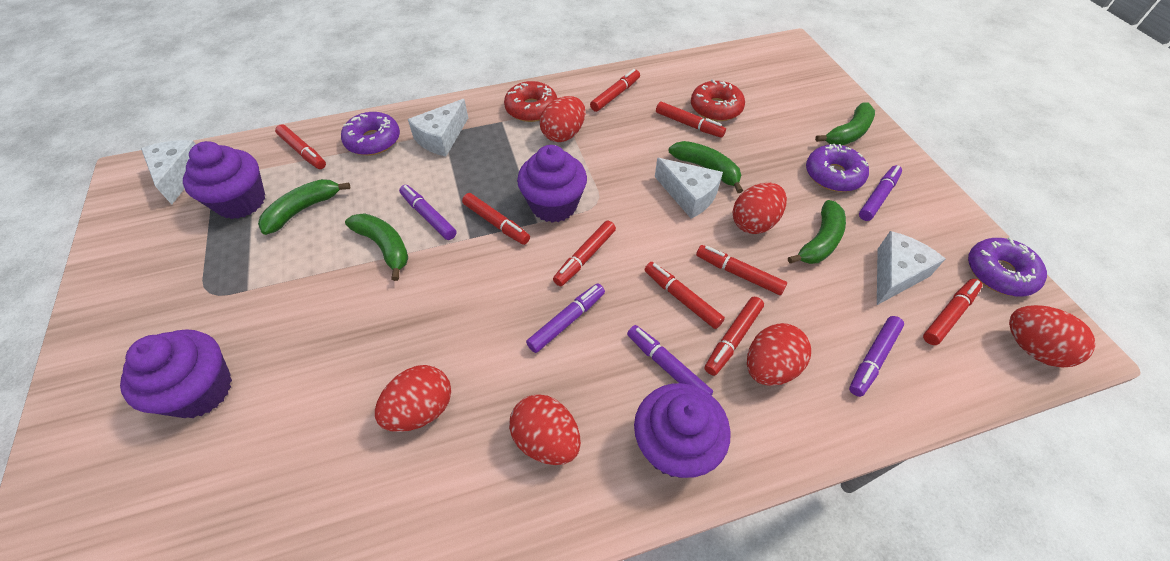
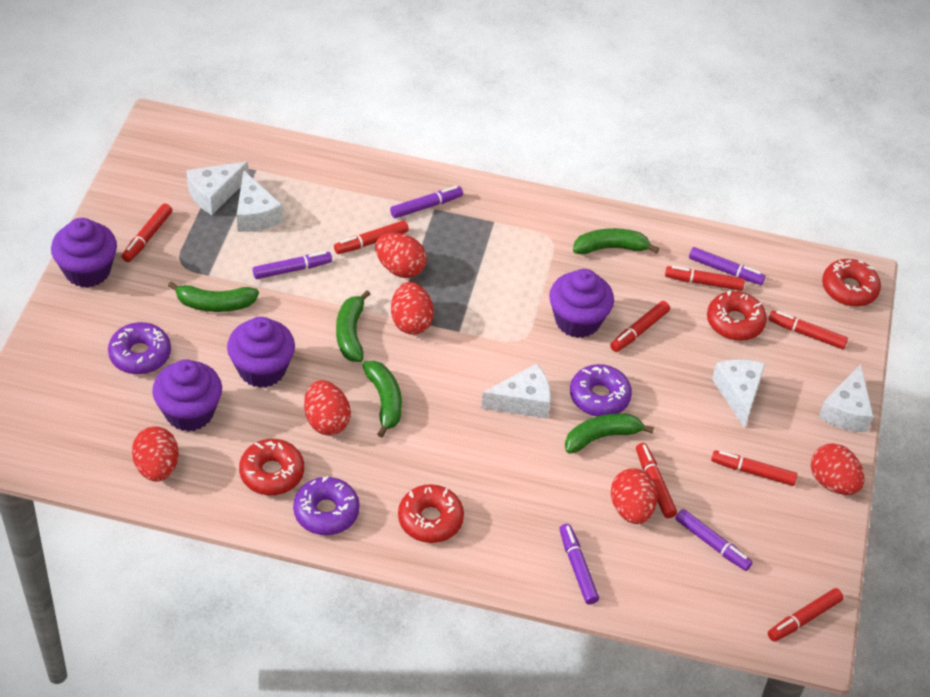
red donut: 2 -> 4
red marker: 9 -> 8
white cheese: 4 -> 5

